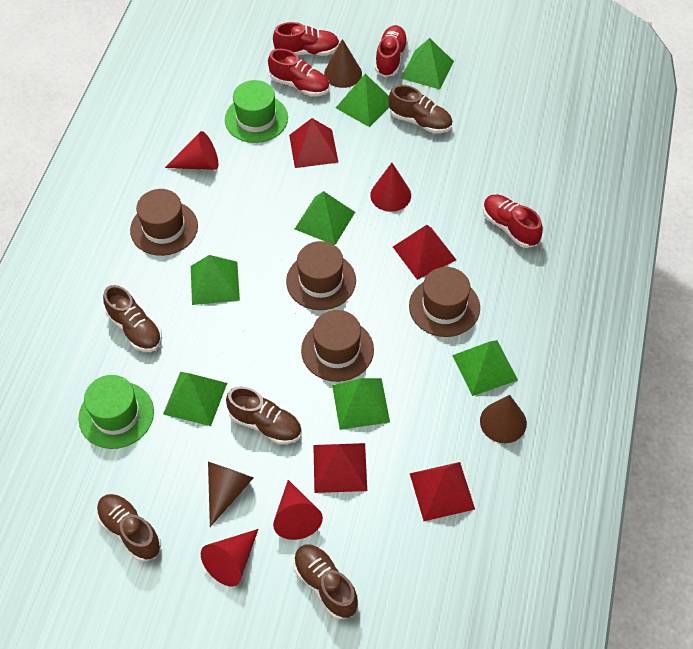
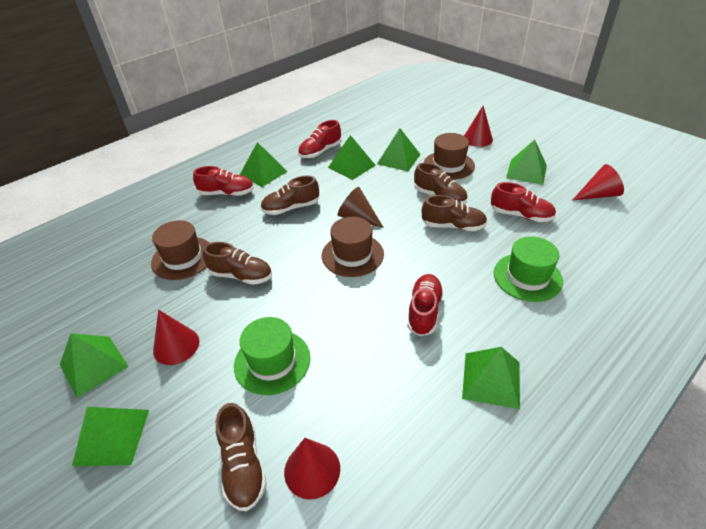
brown cone: 3 -> 1
brown hat: 4 -> 3
red pyramid: 4 -> 0

